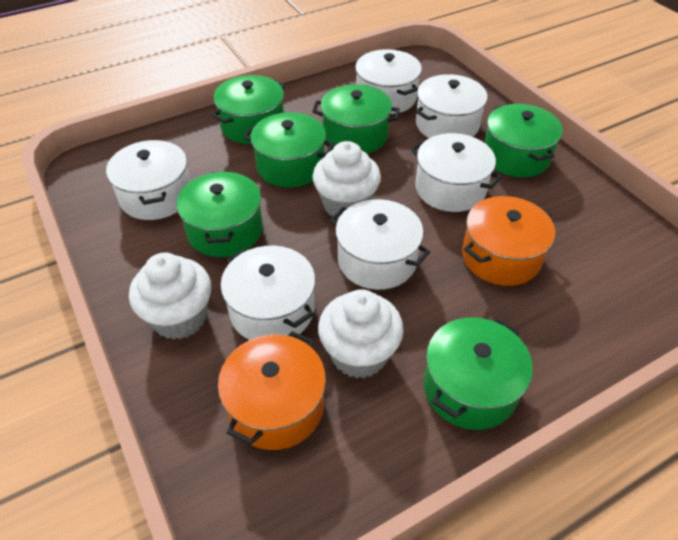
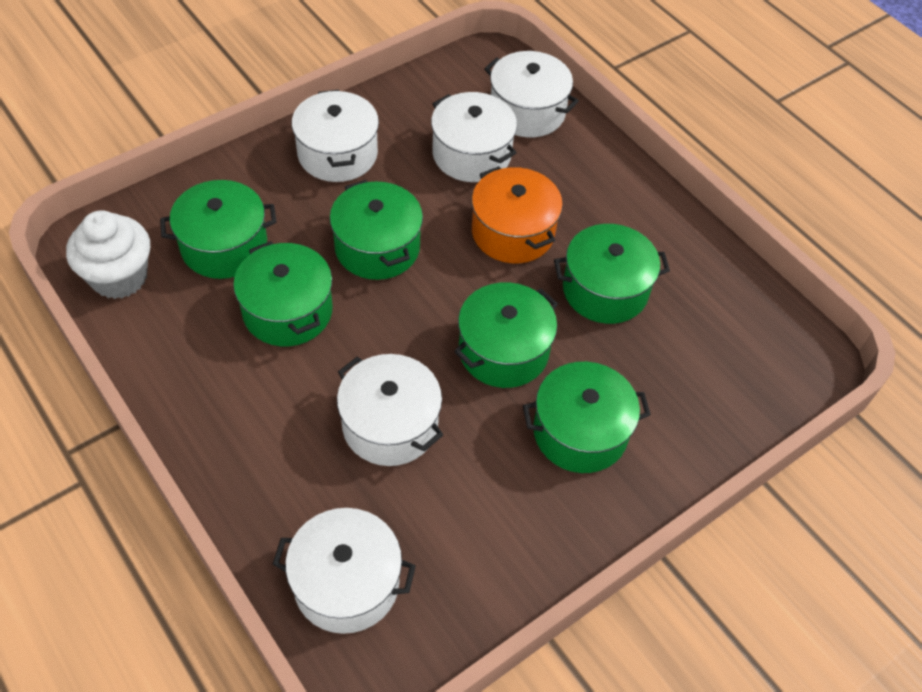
orange pot: 2 -> 1
white cupcake: 3 -> 1
white pot: 6 -> 5

